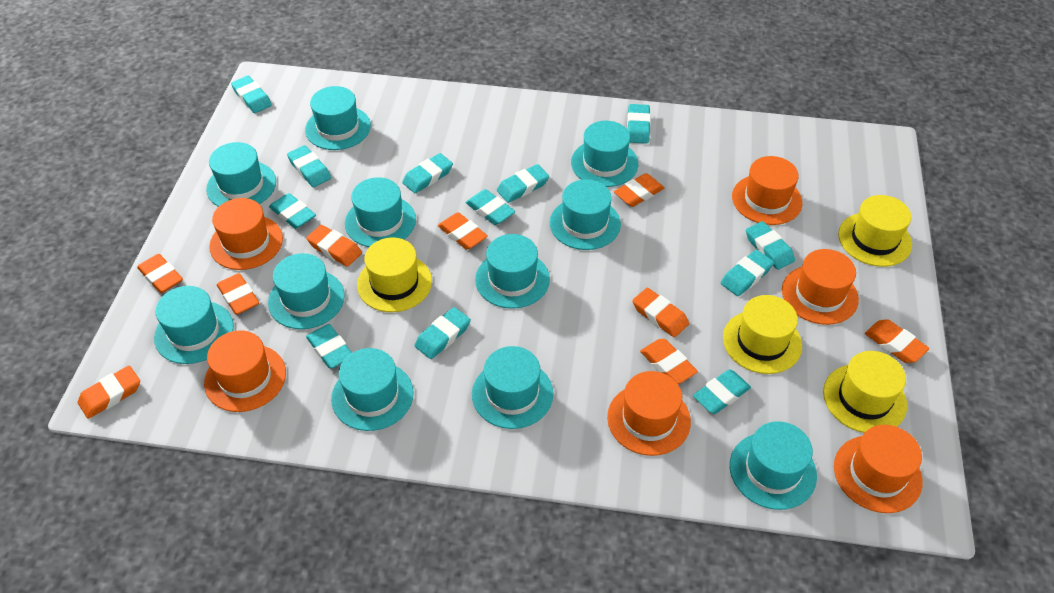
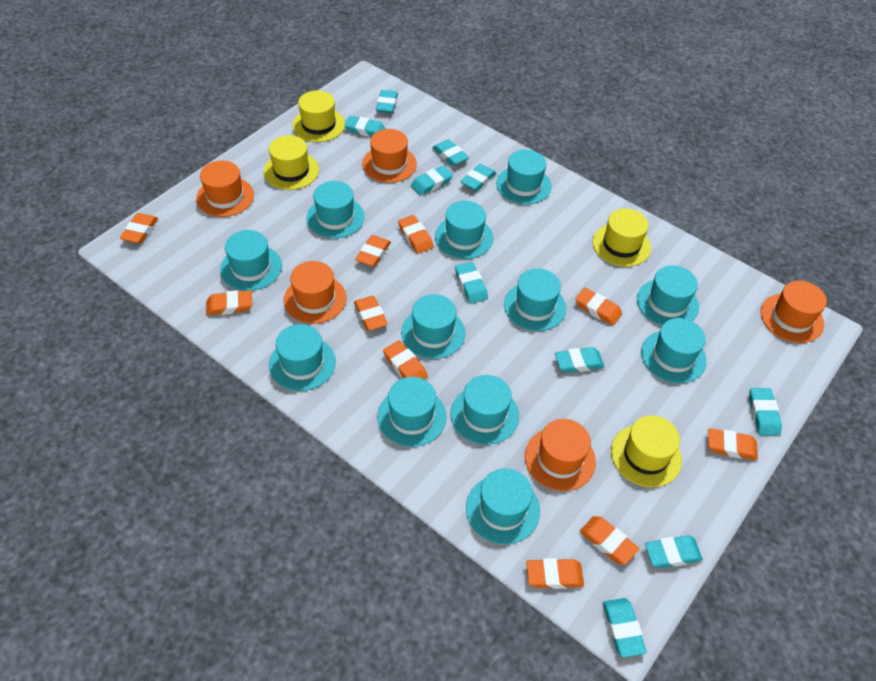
orange eraser: 9 -> 10
orange hat: 6 -> 5
turquoise eraser: 12 -> 10
turquoise hat: 11 -> 12

